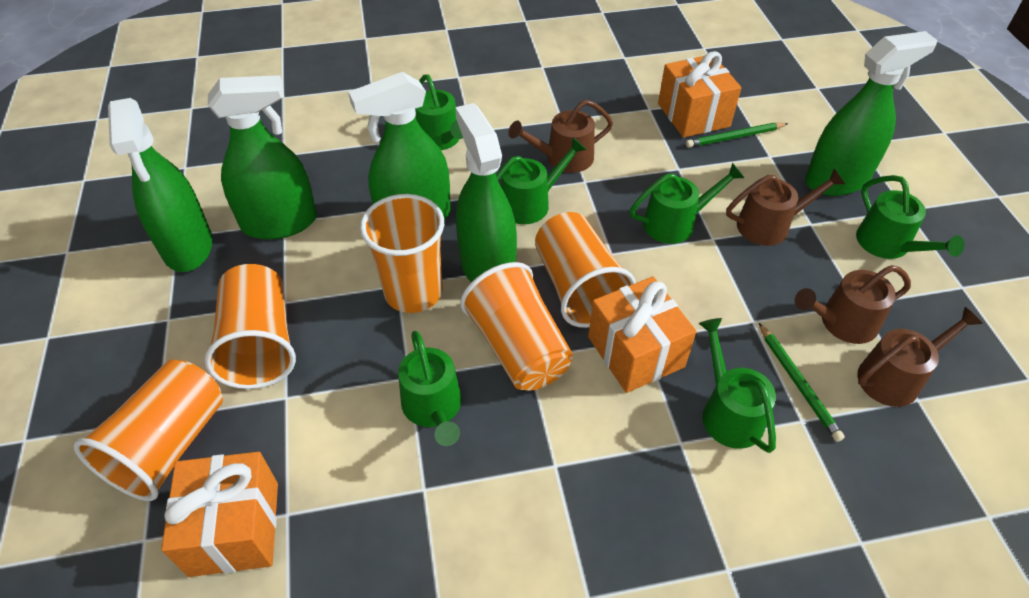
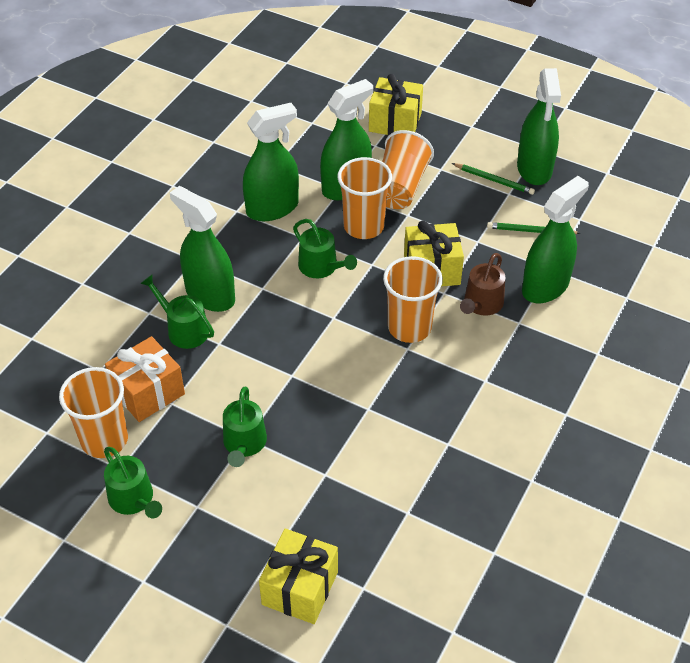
brown watering can: 4 -> 1
green watering can: 6 -> 4
orange cup: 5 -> 4
orange gift: 3 -> 1
yellow gift: 0 -> 3

